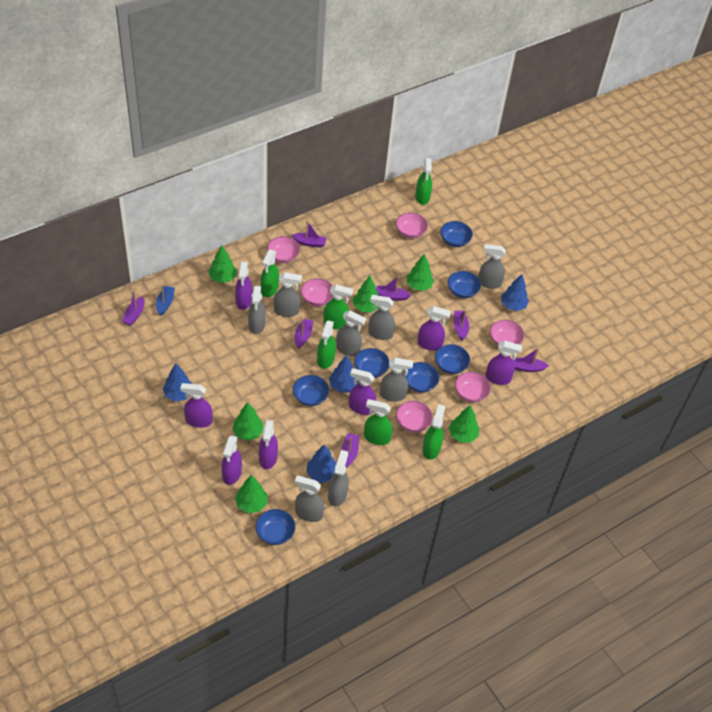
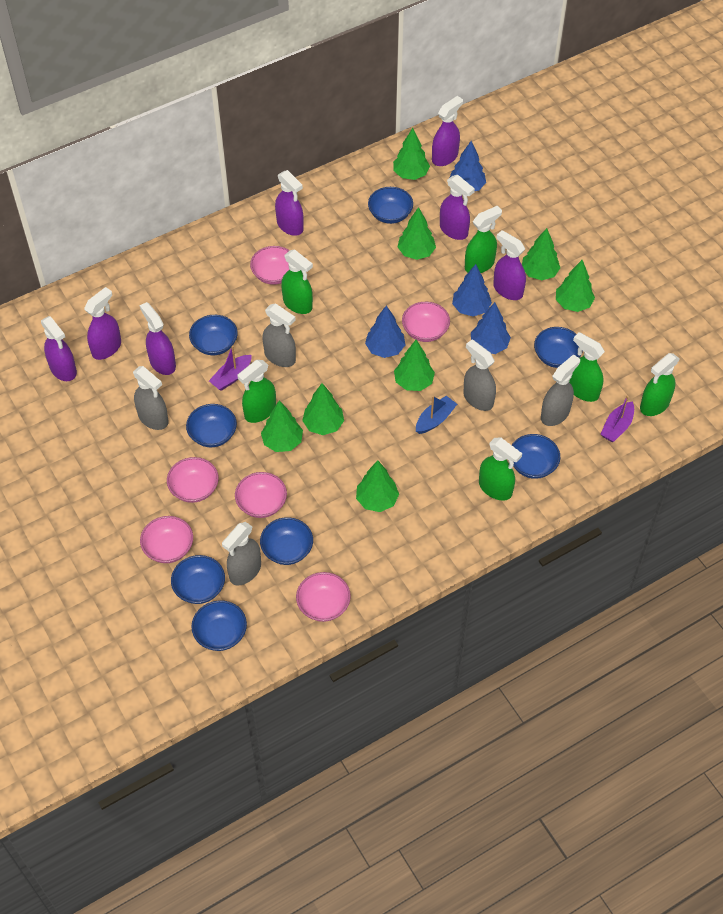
blue bowl: 7 -> 8
green tree: 6 -> 8
grey spray bottle: 8 -> 5
purple boat: 7 -> 2

